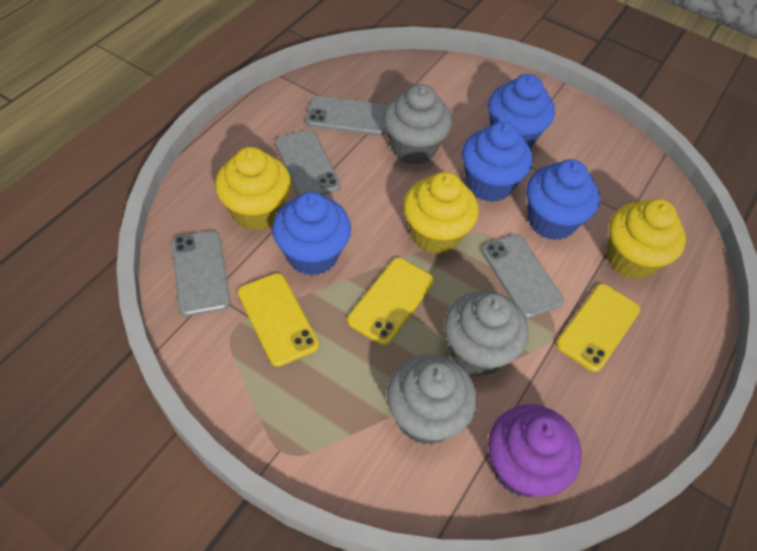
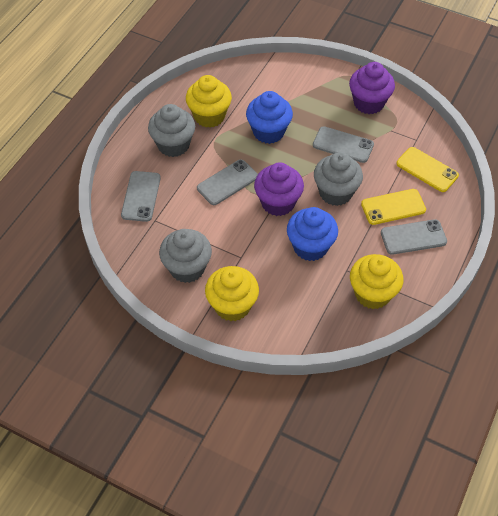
blue cupcake: 4 -> 2
purple cupcake: 1 -> 2
yellow phone: 3 -> 2

